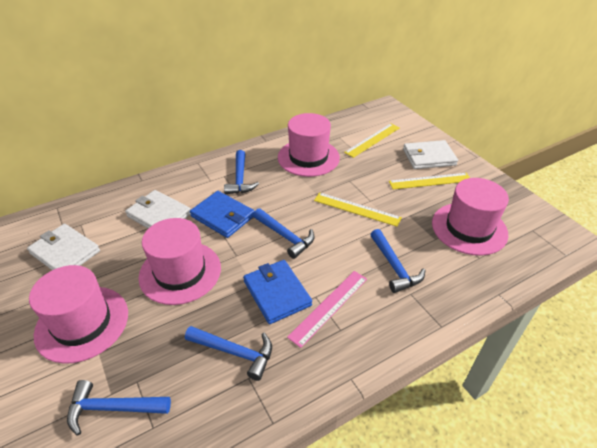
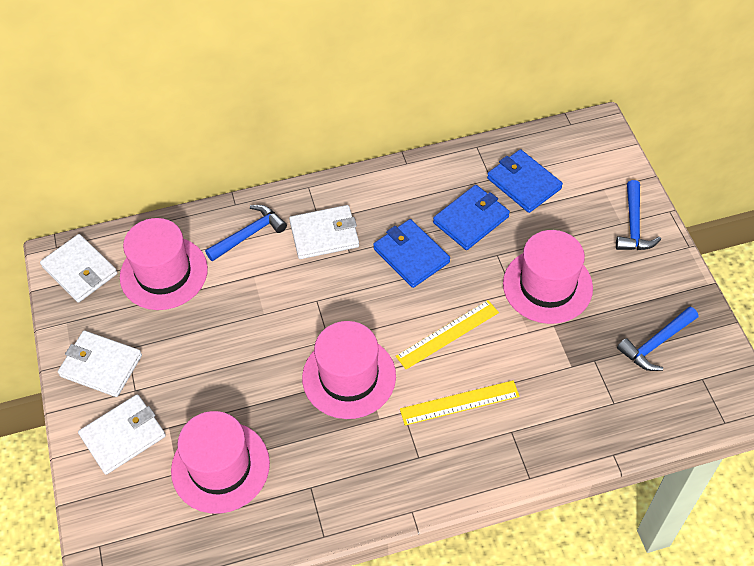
blue hammer: 5 -> 3
blue wallet: 2 -> 3
pink ruler: 1 -> 0
white wallet: 3 -> 4
yellow ruler: 3 -> 2

